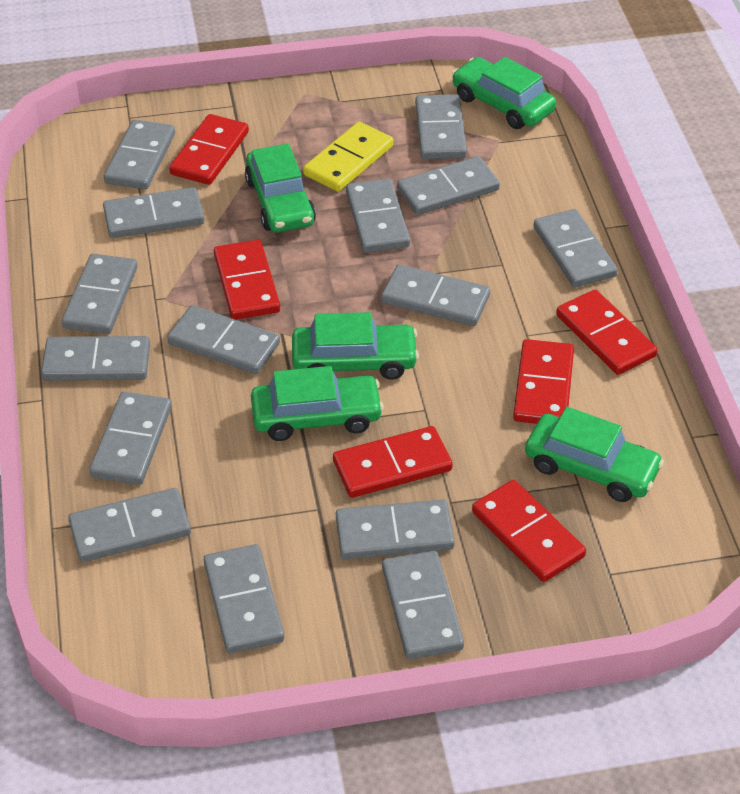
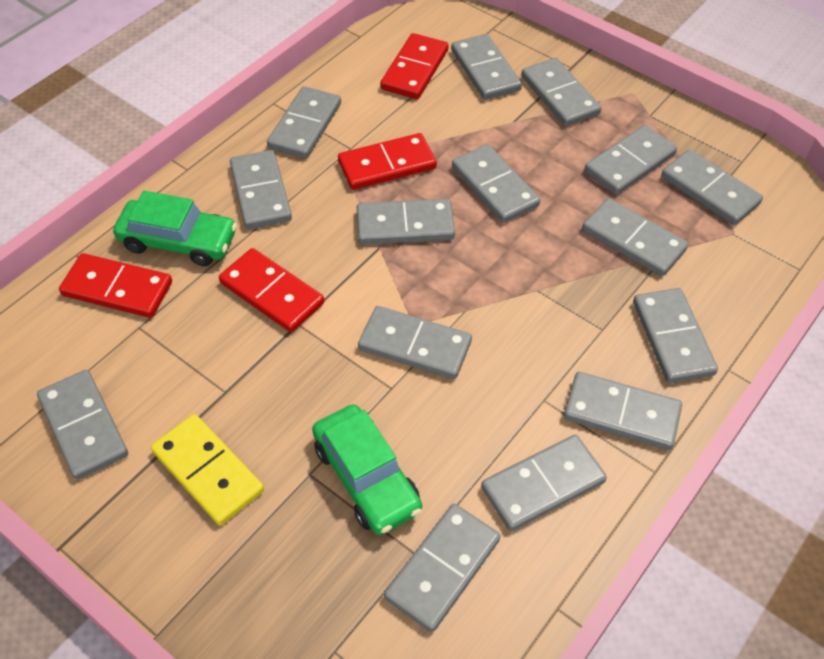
green car: 5 -> 2
red domino: 6 -> 4

